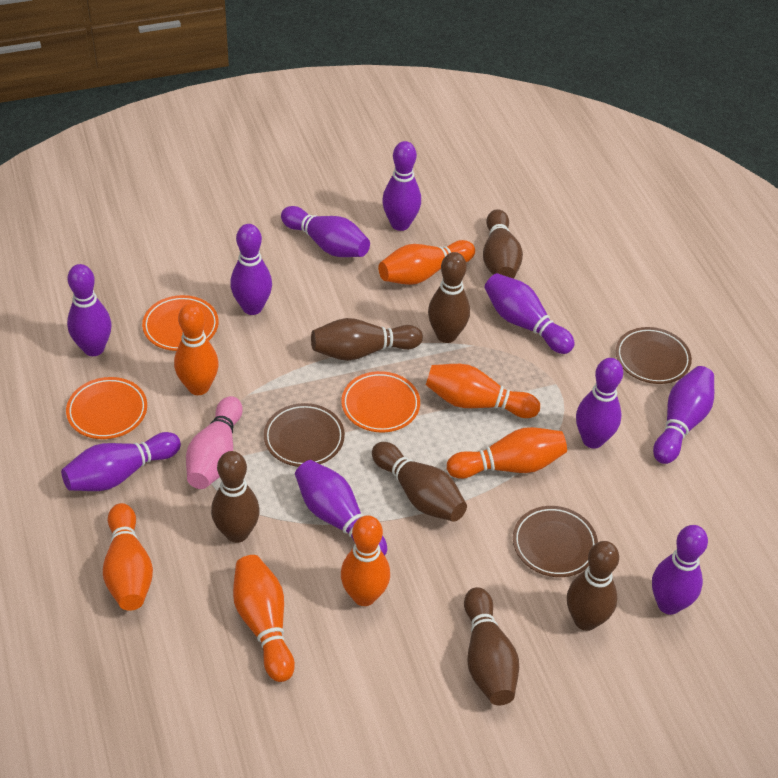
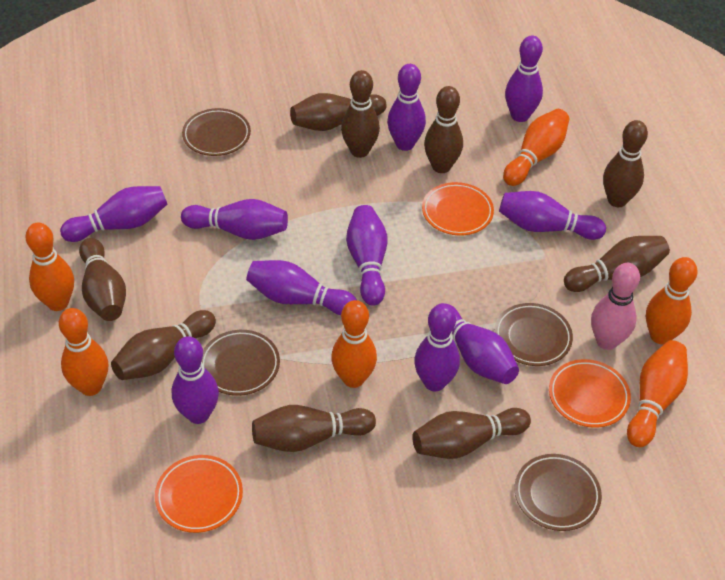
brown bowling pin: 7 -> 9
brown plate: 3 -> 4
orange bowling pin: 7 -> 6

